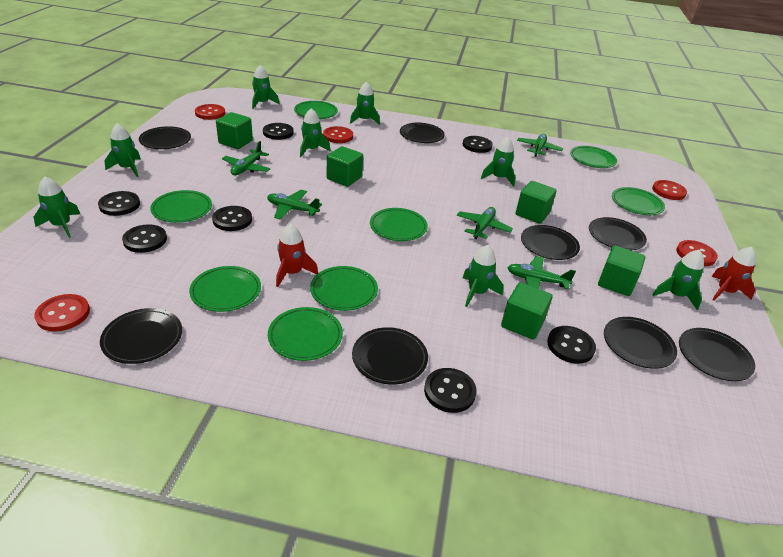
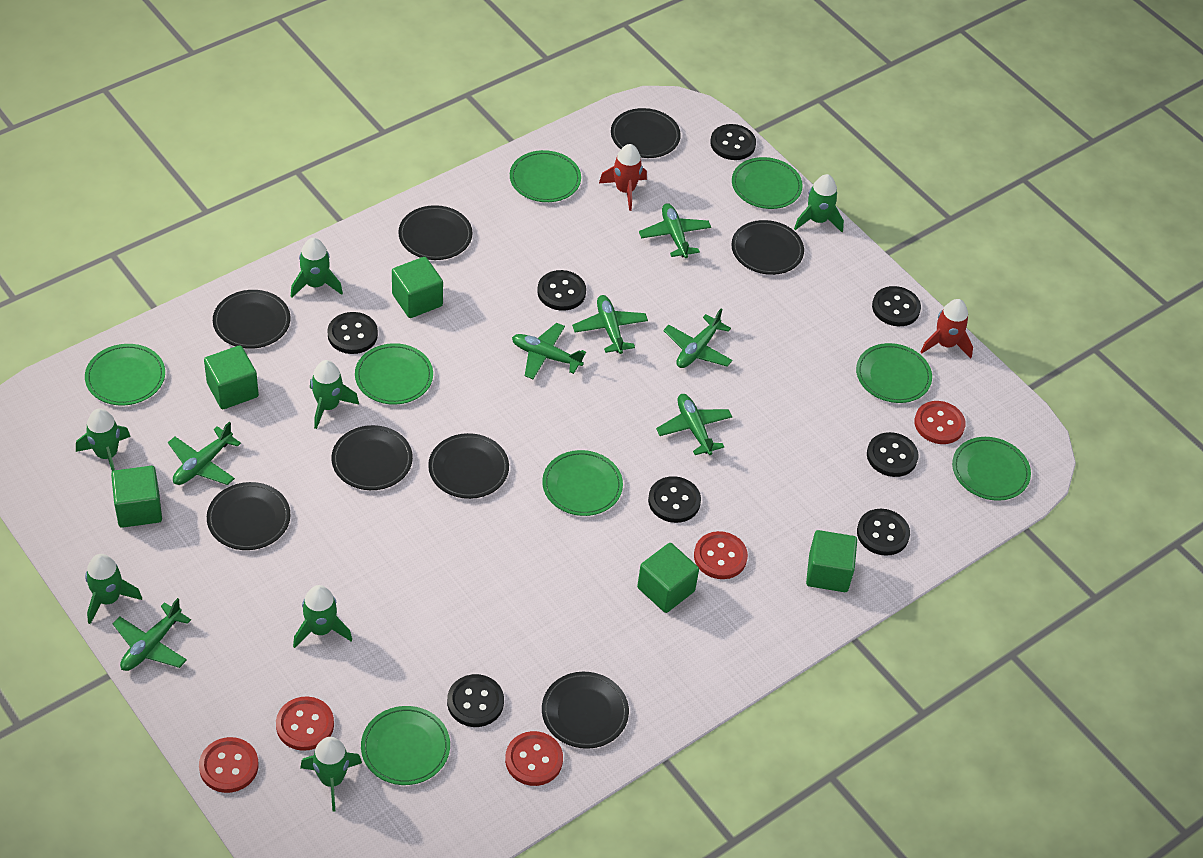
black button: 7 -> 8
green plane: 5 -> 7
green rocket: 8 -> 7

